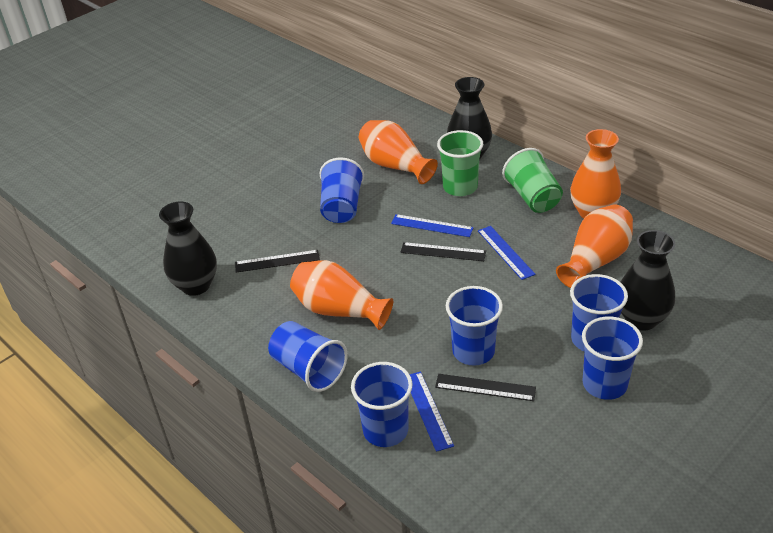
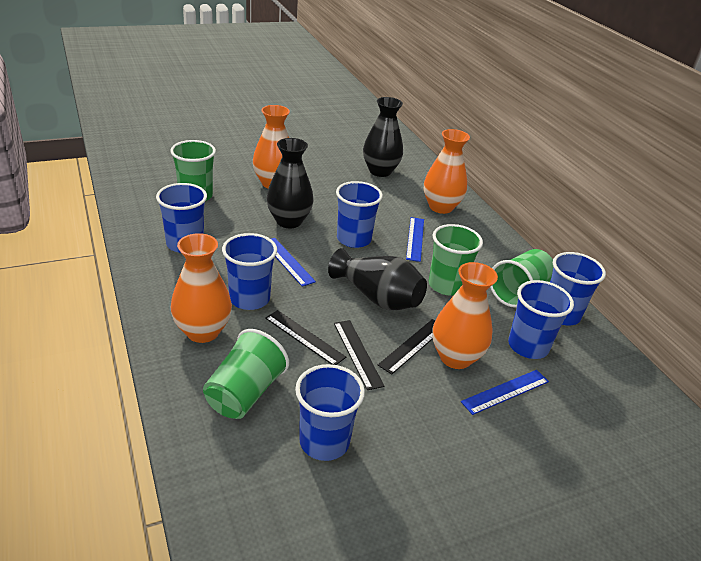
green cup: 2 -> 4

